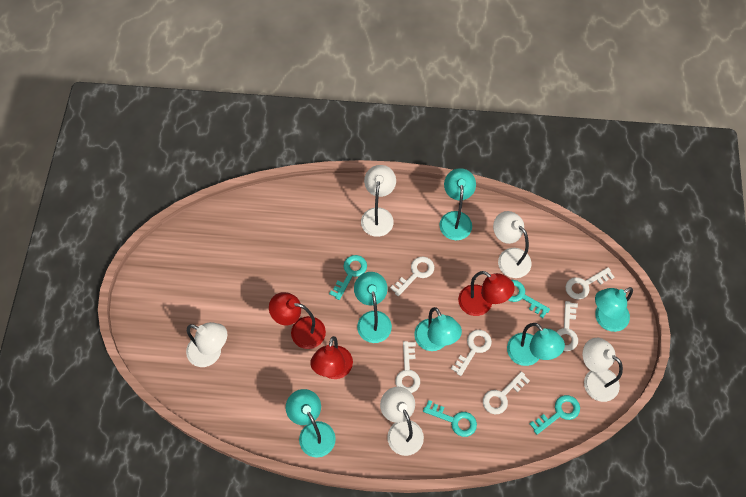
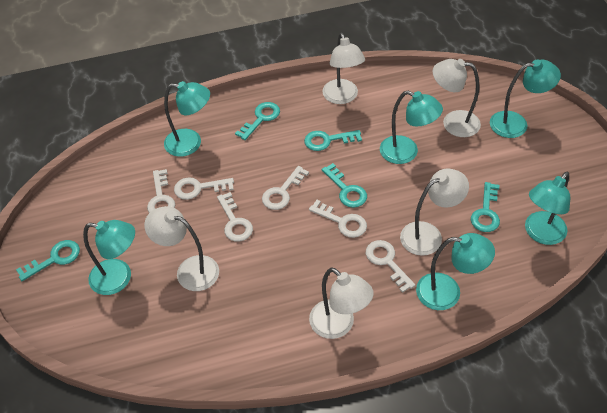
red lamp: 3 -> 0
turquoise key: 4 -> 5

